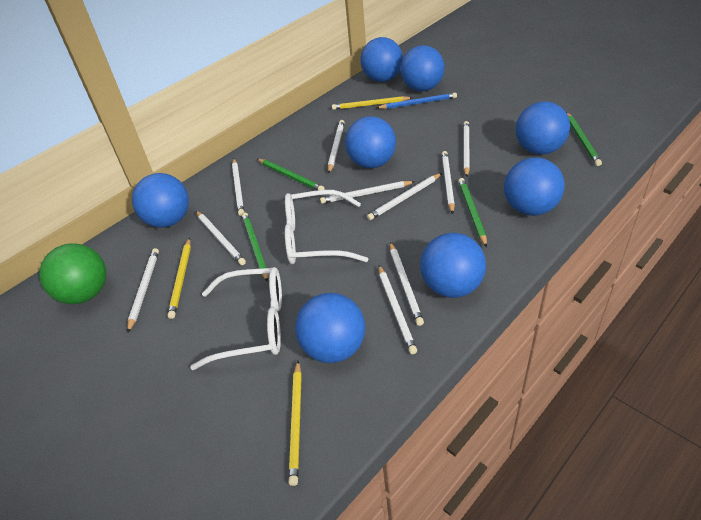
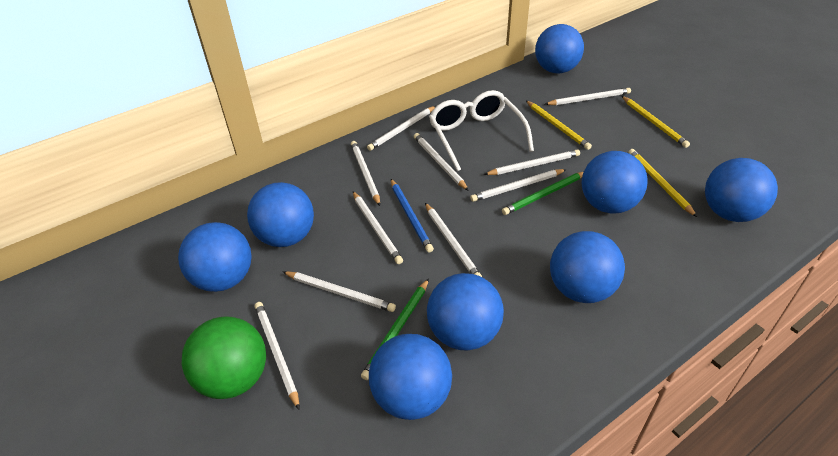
green pencil: 4 -> 2
white glasses: 2 -> 1

